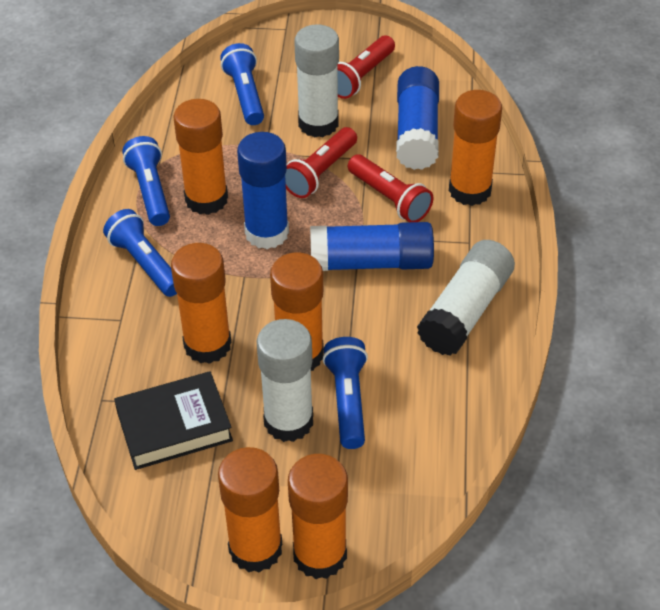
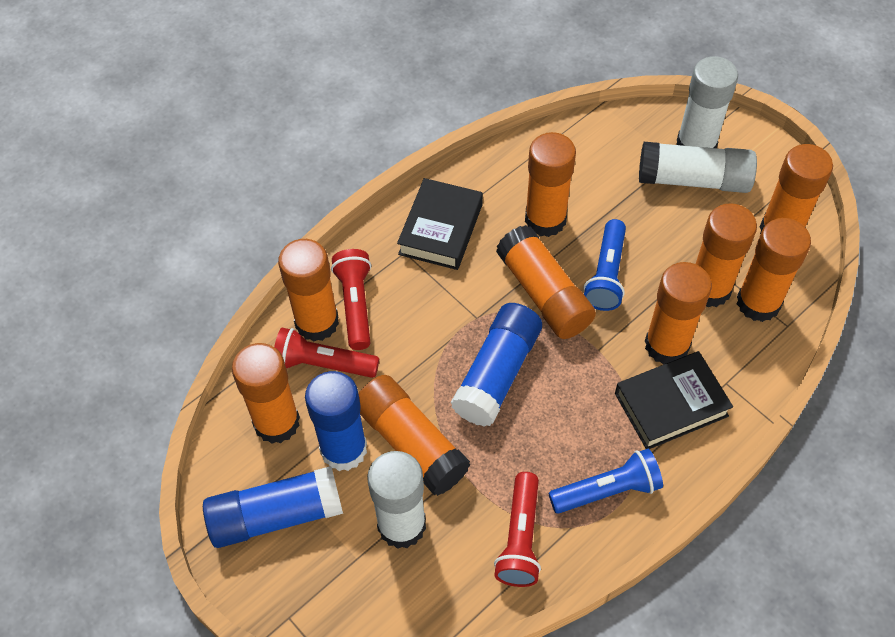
black book: 1 -> 2
blue flashlight: 4 -> 2
orange glue stick: 6 -> 9

